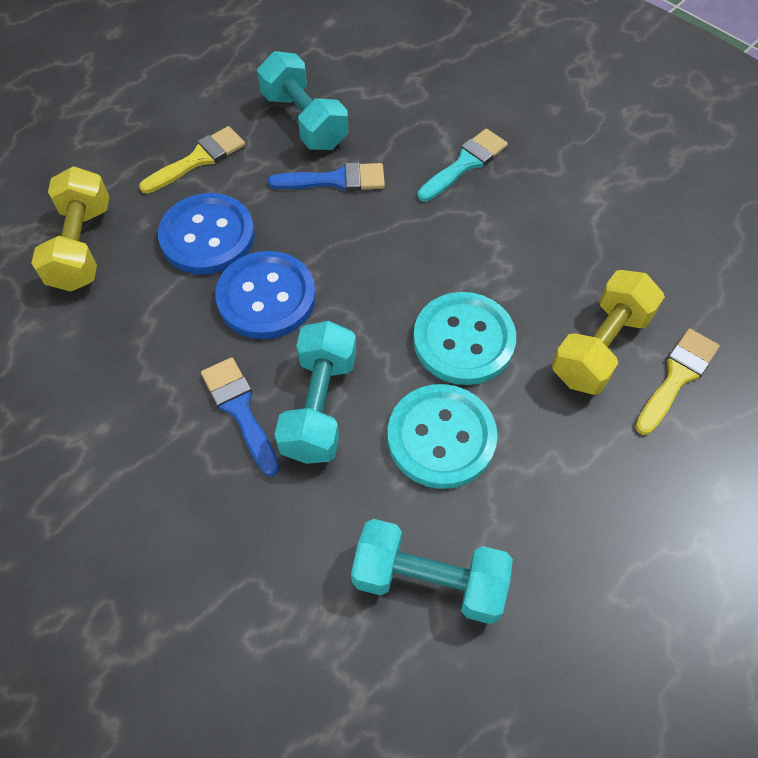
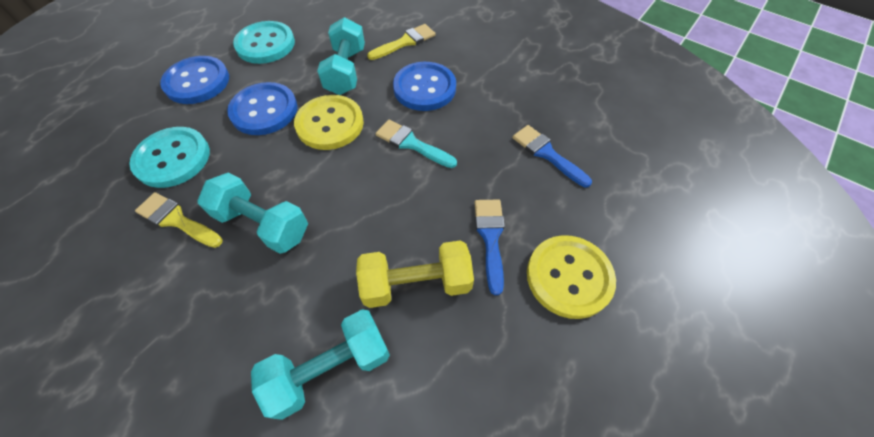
blue button: 2 -> 3
yellow button: 0 -> 2
yellow dumbbell: 2 -> 1

